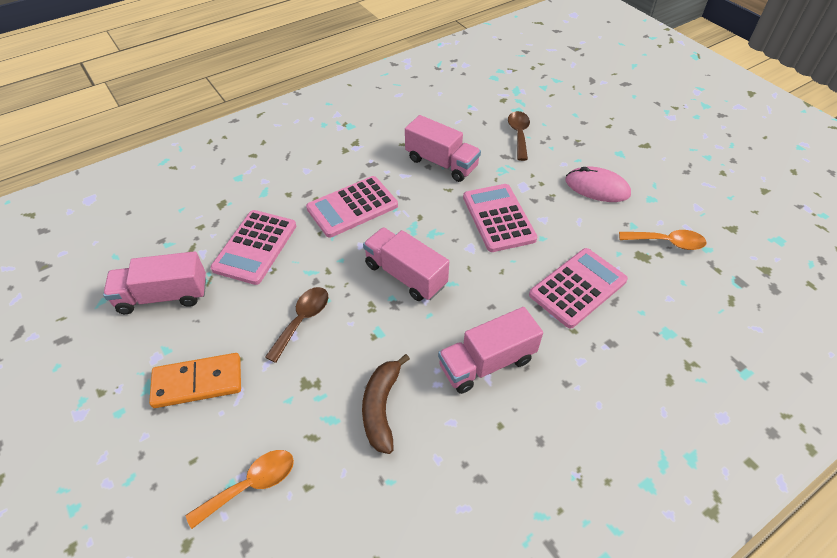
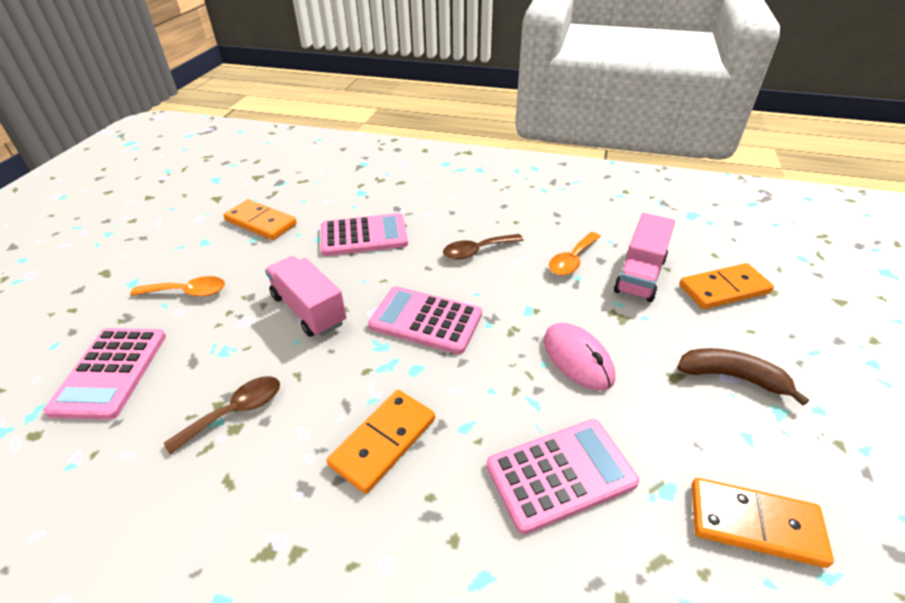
orange domino: 1 -> 4
pink truck: 4 -> 2

